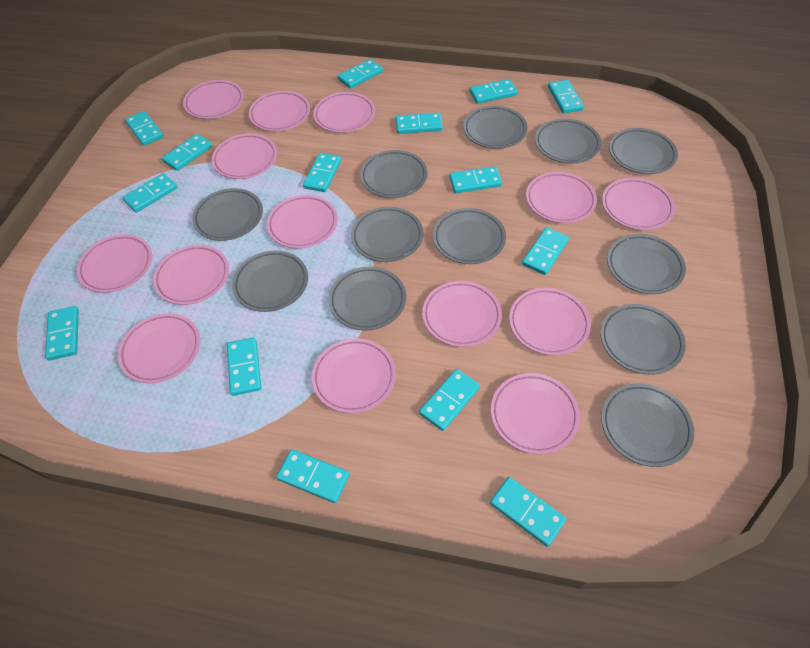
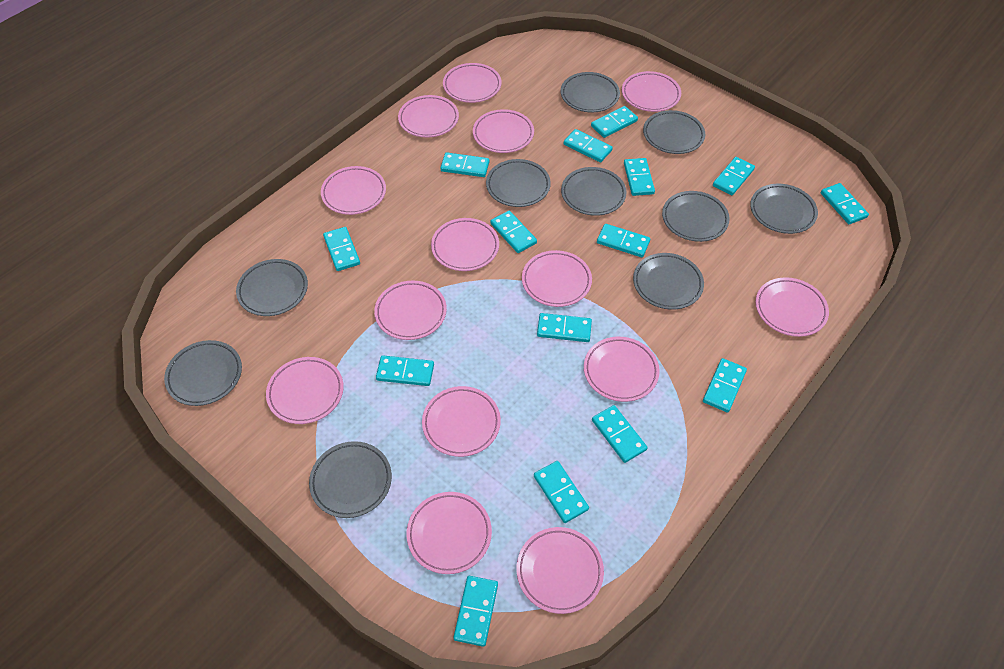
grey plate: 12 -> 10

